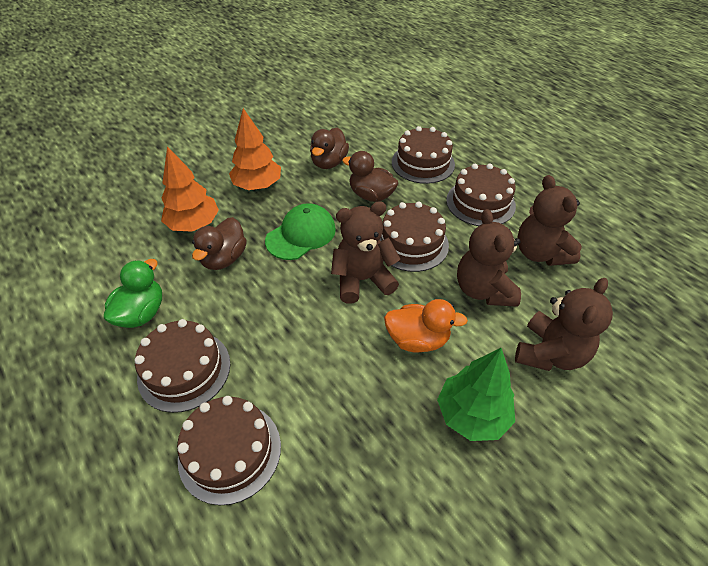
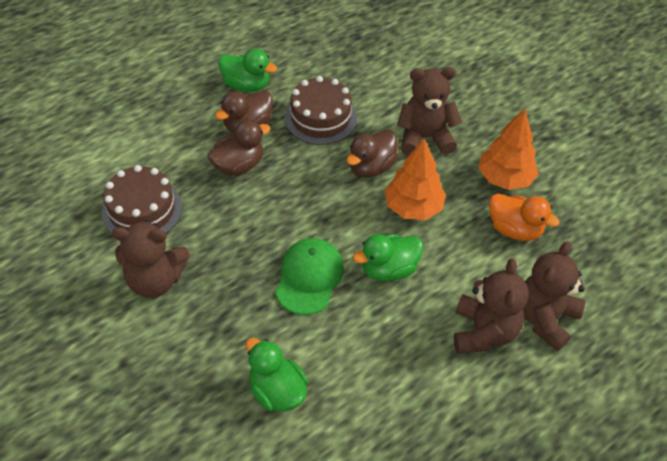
brown cake: 5 -> 2
green duck: 1 -> 3
green tree: 1 -> 0

